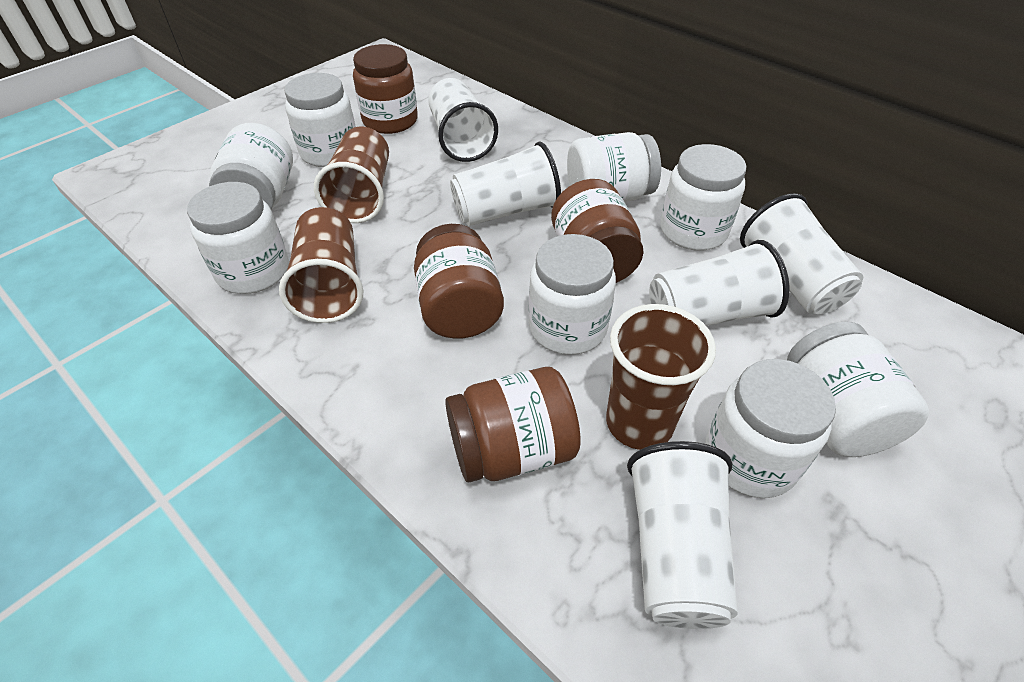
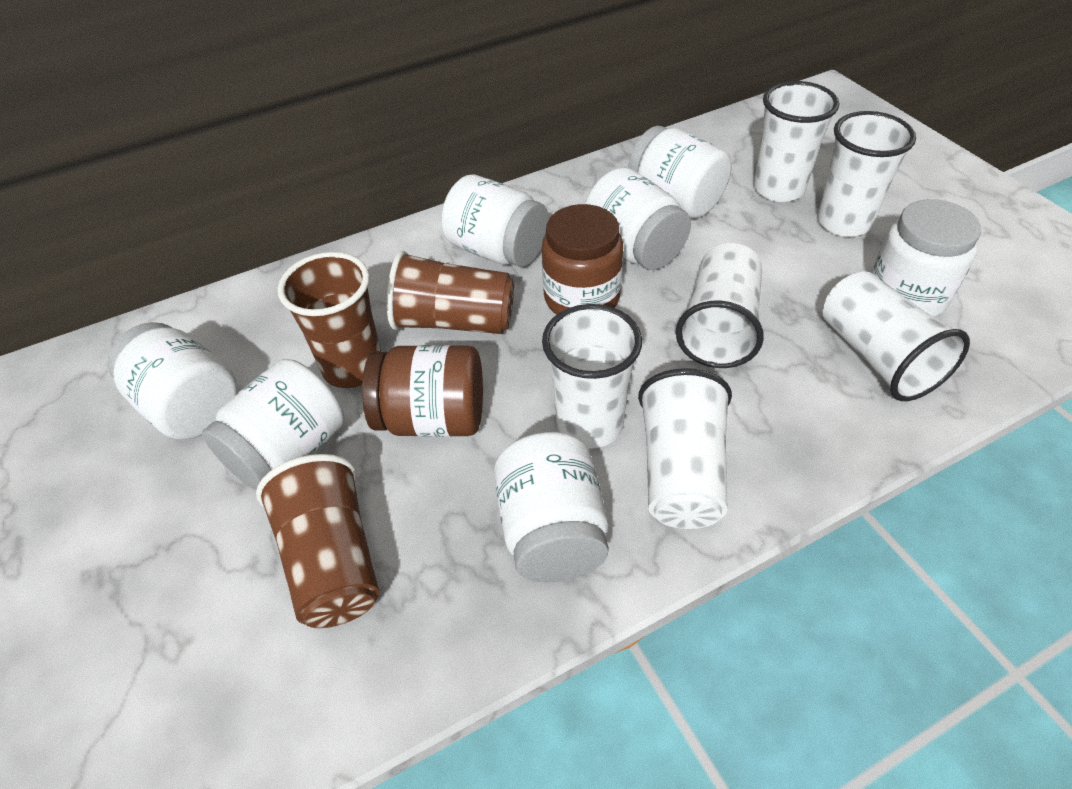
brown jar: 4 -> 2
white cup: 5 -> 6
white jar: 8 -> 7

